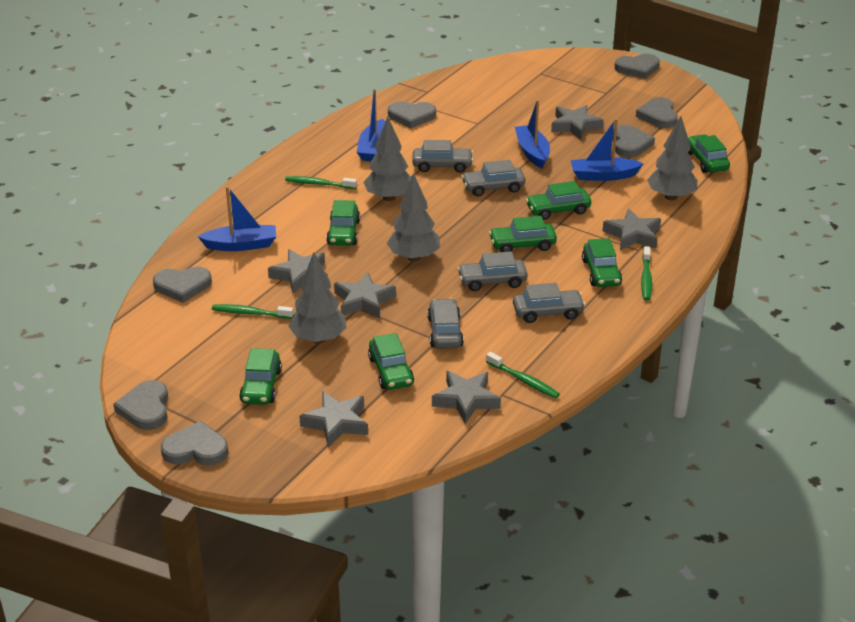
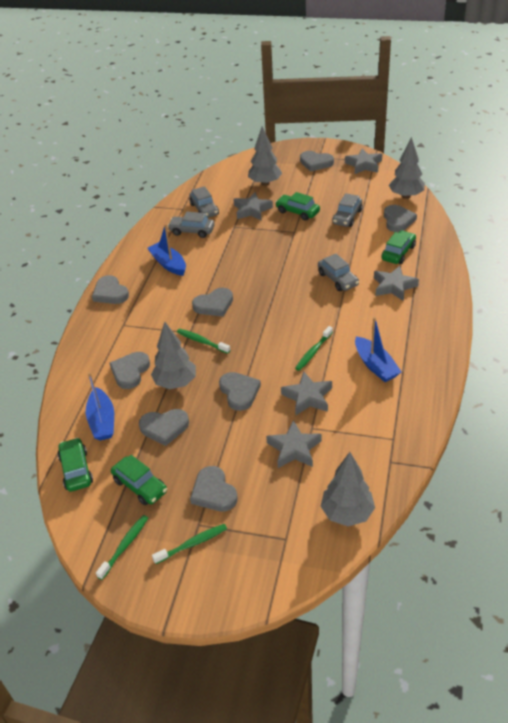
blue boat: 4 -> 3
green car: 7 -> 4
grey car: 5 -> 4
grey heart: 7 -> 8
grey star: 6 -> 5

